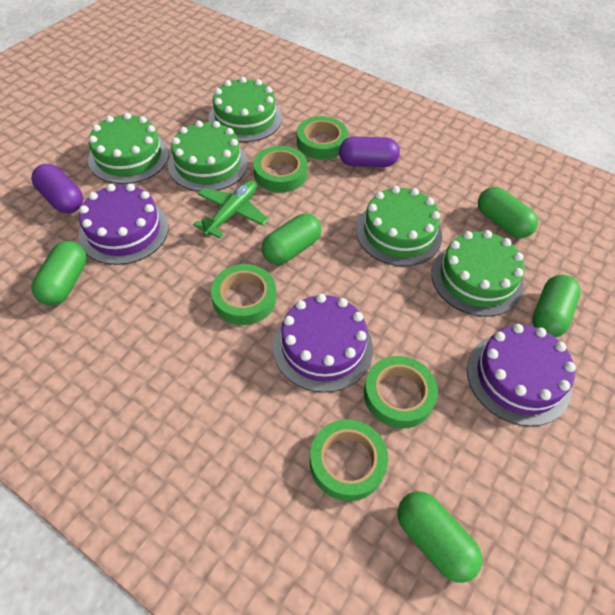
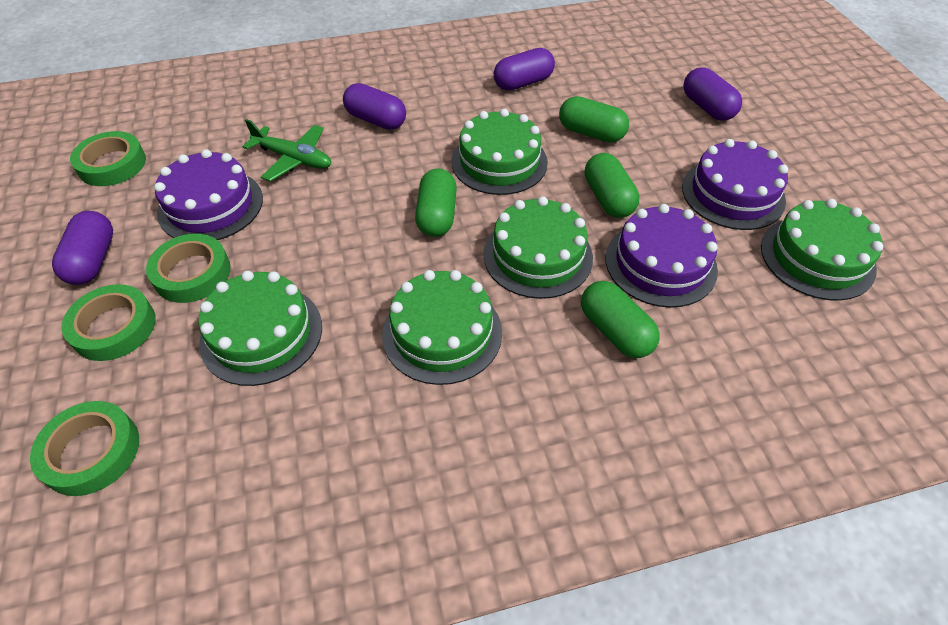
green capsule: 5 -> 4
green tape: 5 -> 4
purple capsule: 2 -> 4

